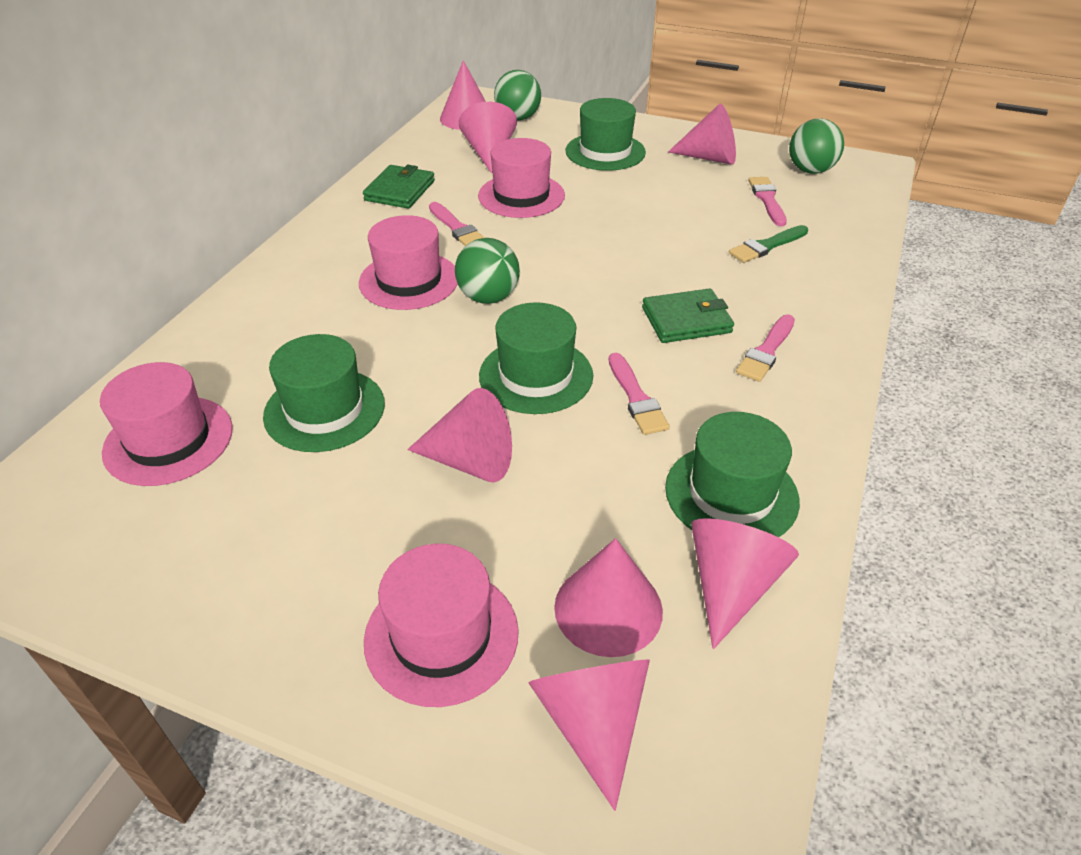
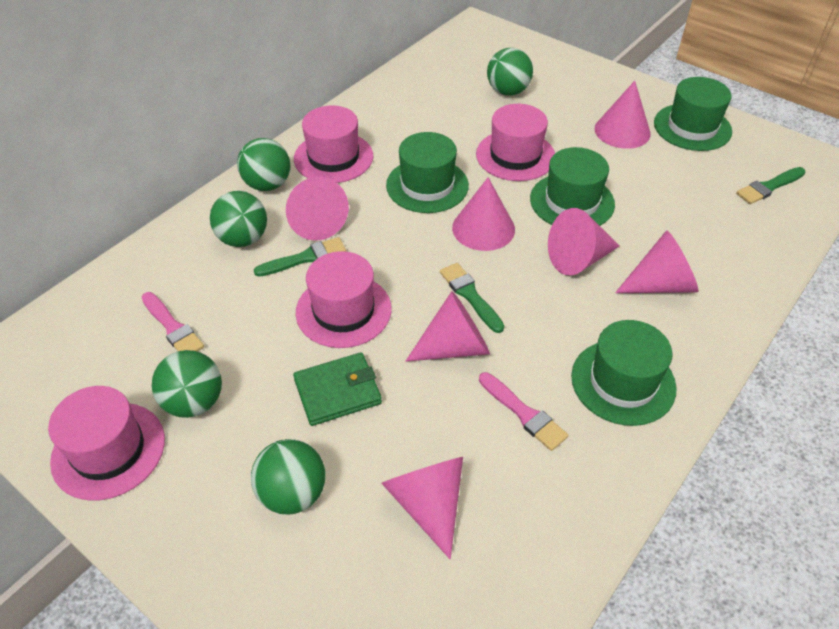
green ball: 3 -> 5
green brush: 1 -> 3
green wallet: 2 -> 1
pink brush: 4 -> 2

